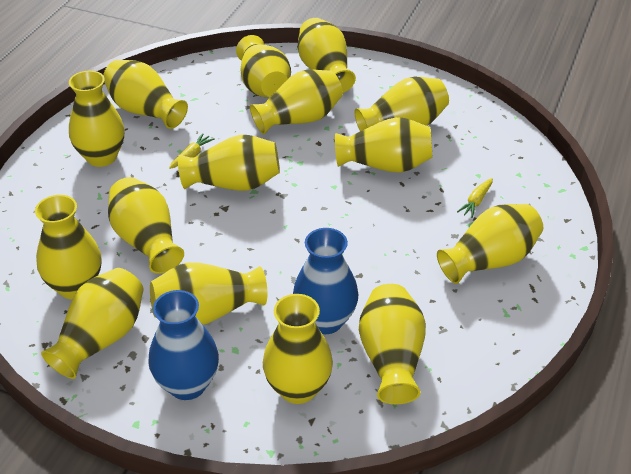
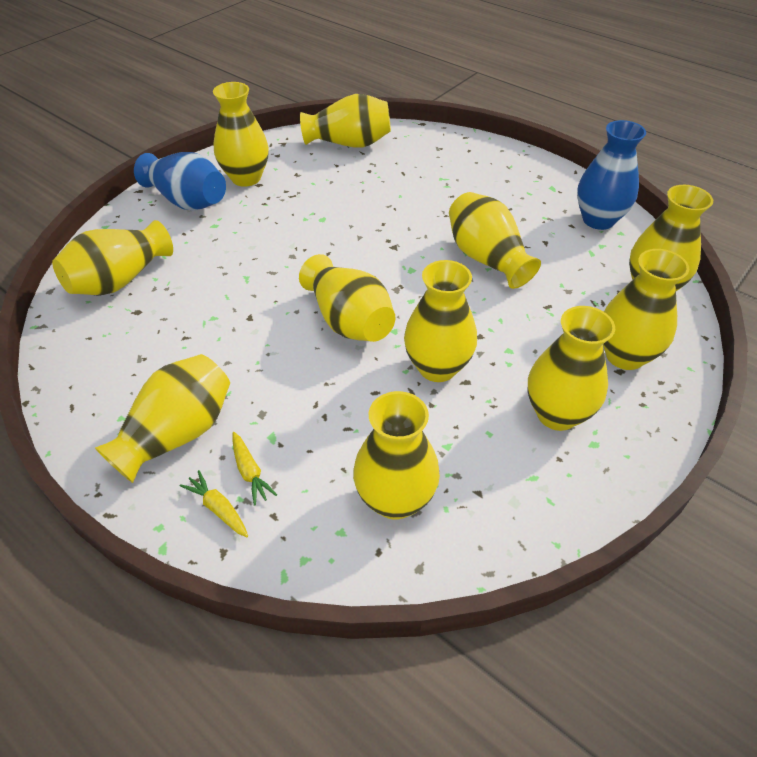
yellow vase: 15 -> 11

